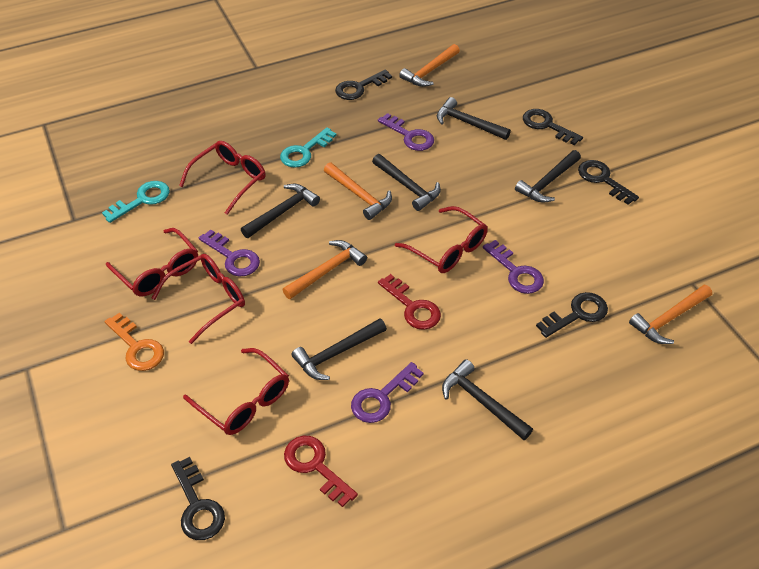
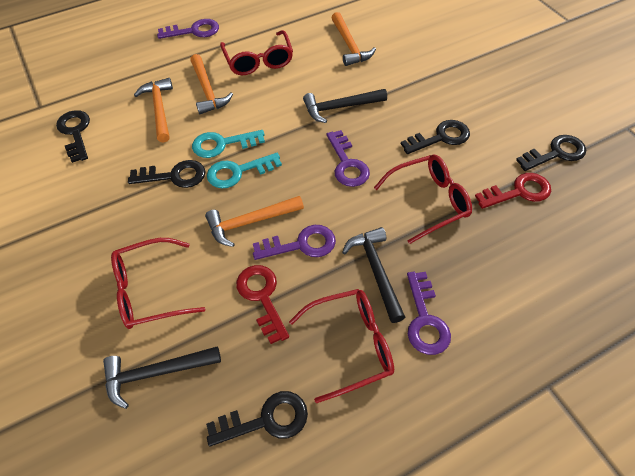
black hammer: 6 -> 3
orange key: 1 -> 0
red glasses: 5 -> 4

